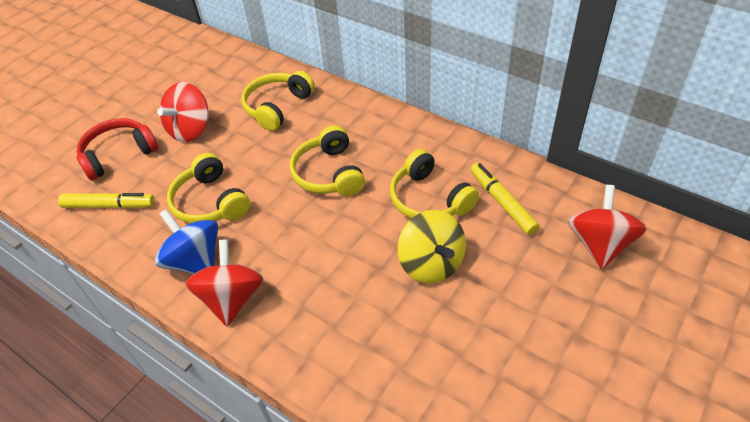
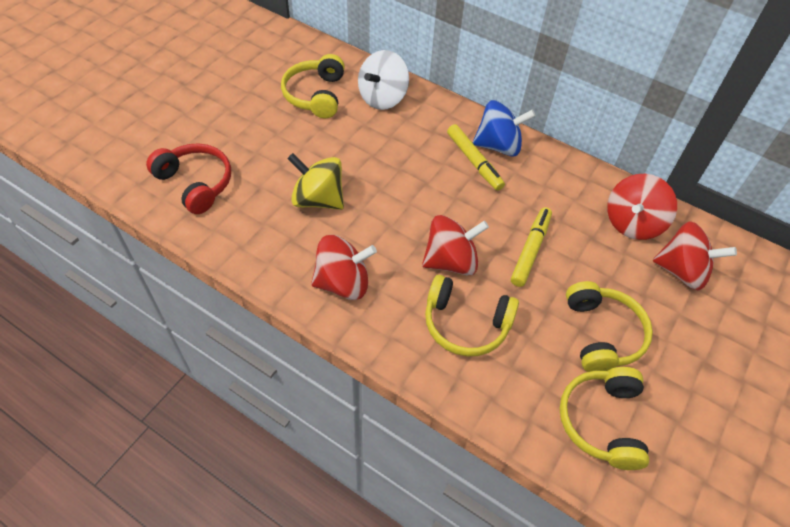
red spinning top: 3 -> 4
white spinning top: 0 -> 1

